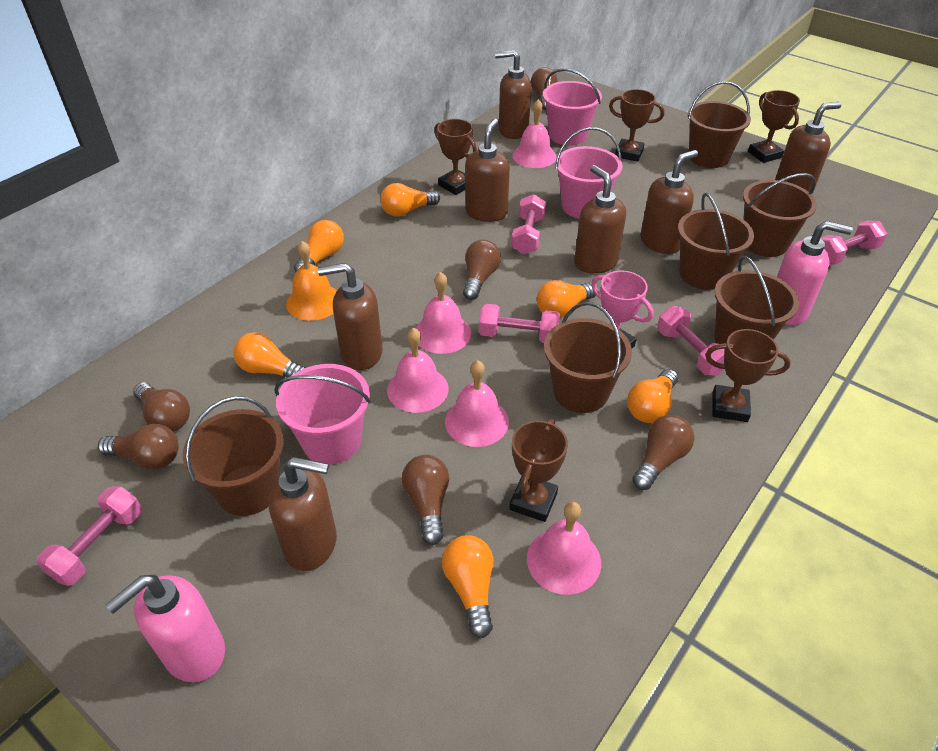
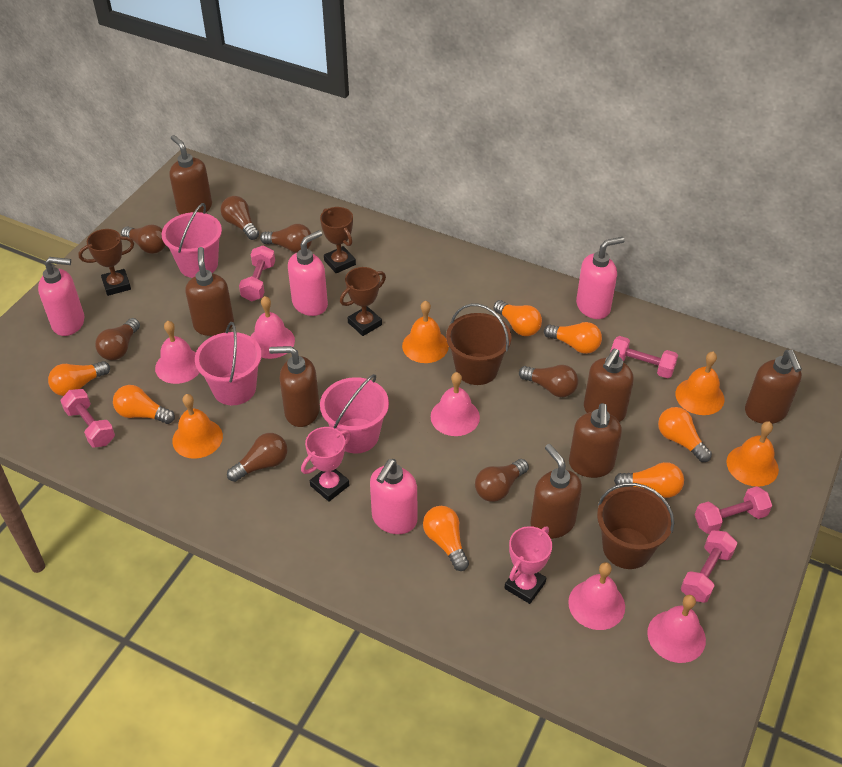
brown bucket: 6 -> 2
brown light bulb: 6 -> 7
brown trophy: 5 -> 3
orange bell: 1 -> 4
orange light bulb: 6 -> 7
pink soap dispenser: 2 -> 4
pink trophy: 1 -> 2

